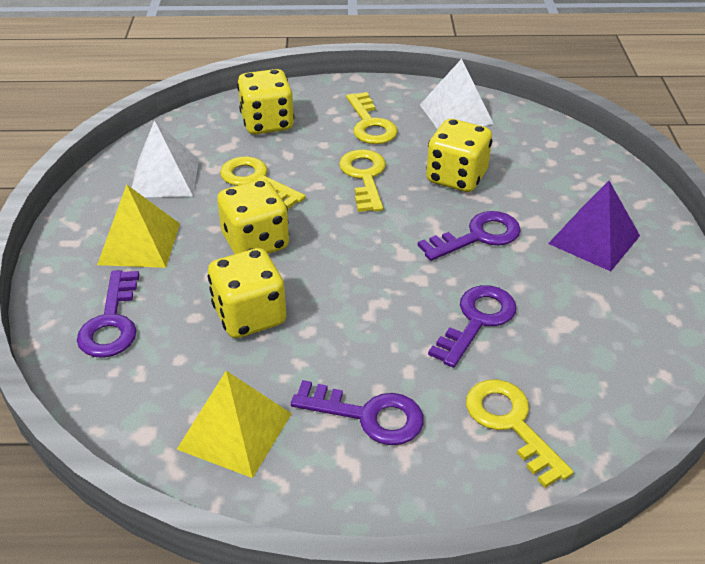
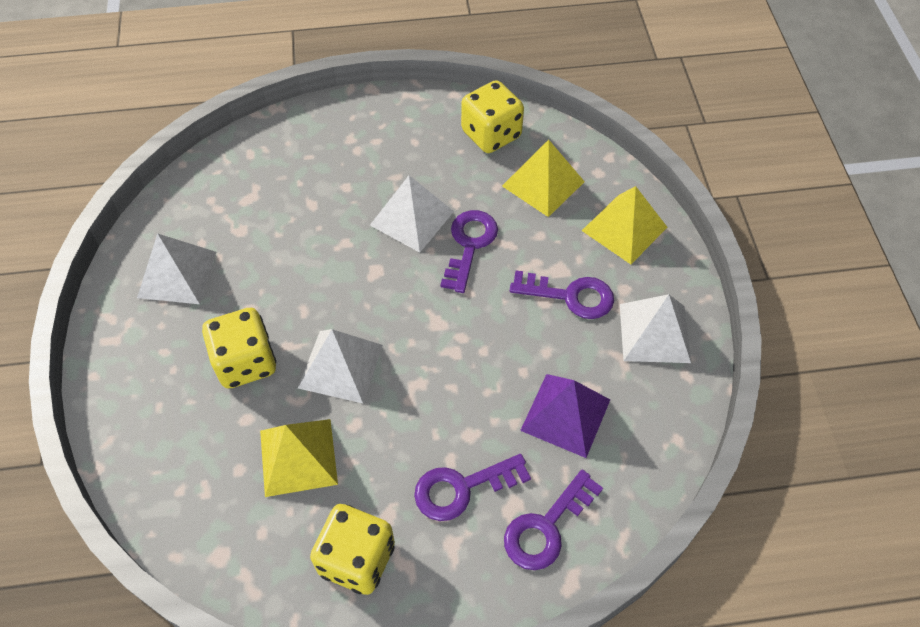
white pyramid: 2 -> 4
yellow dice: 4 -> 3
yellow key: 4 -> 0
yellow pyramid: 2 -> 3

